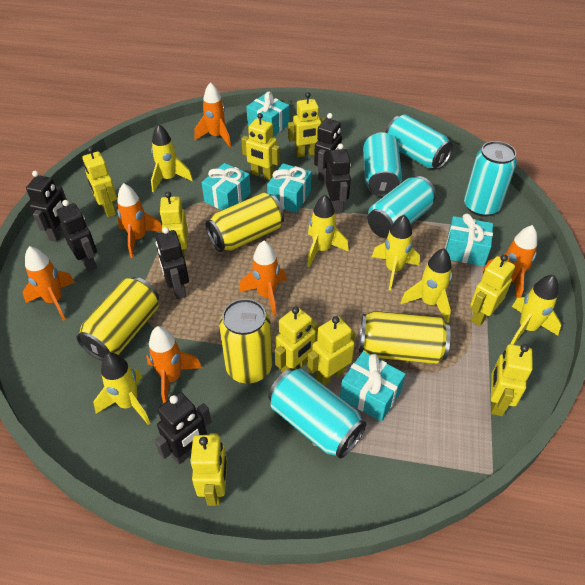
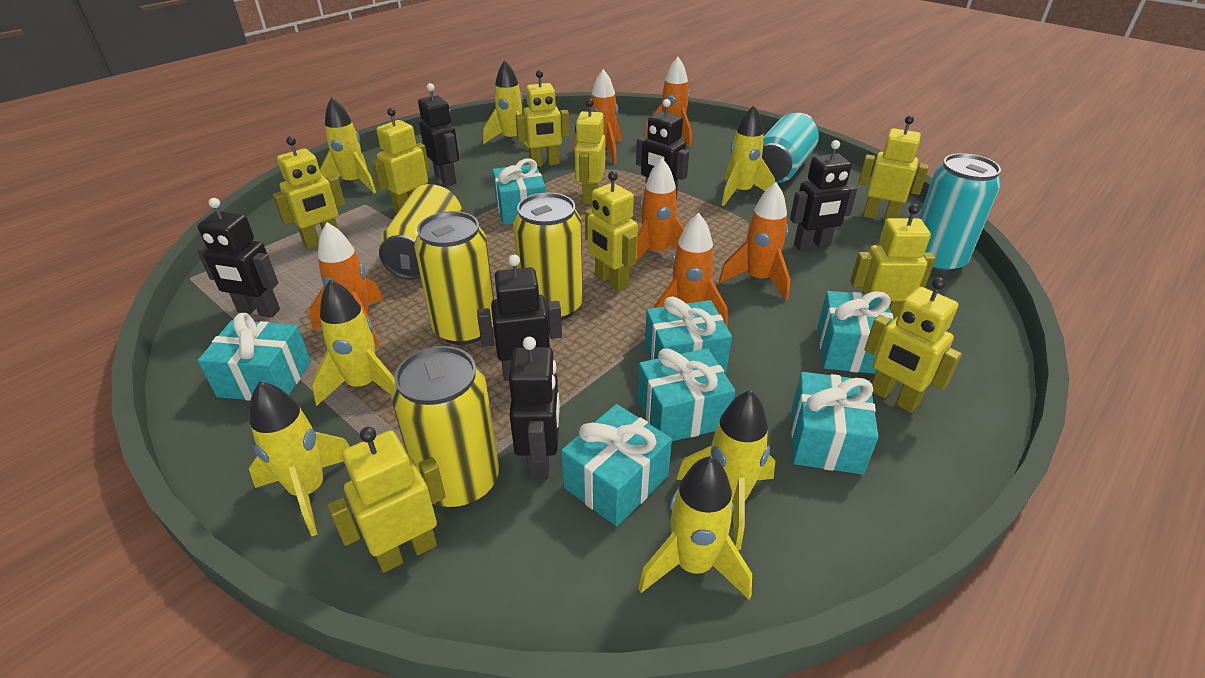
turquoise can: 5 -> 2
turquoise gift: 5 -> 7
yellow rocket: 6 -> 7

